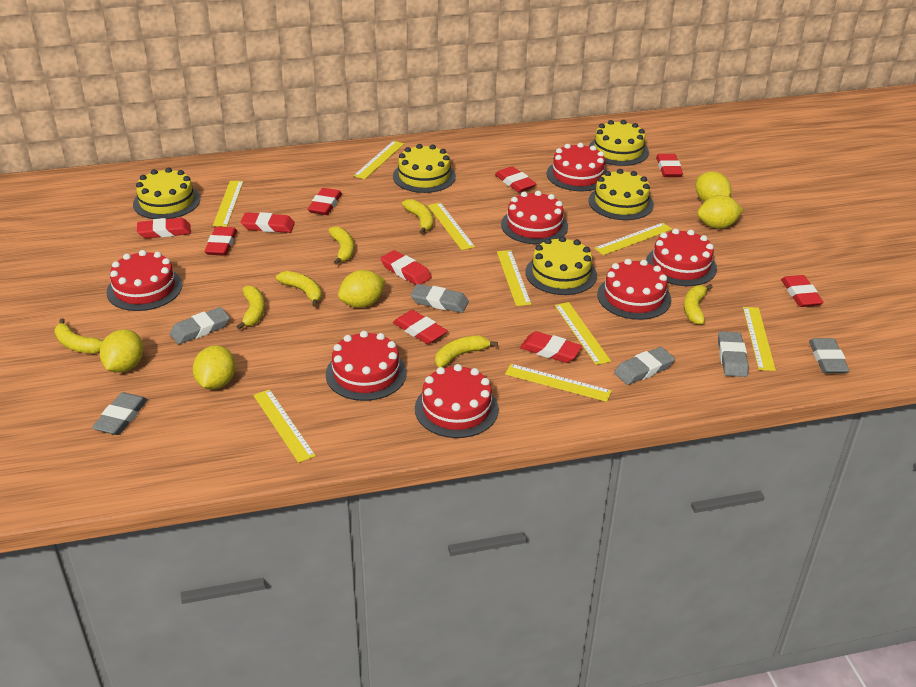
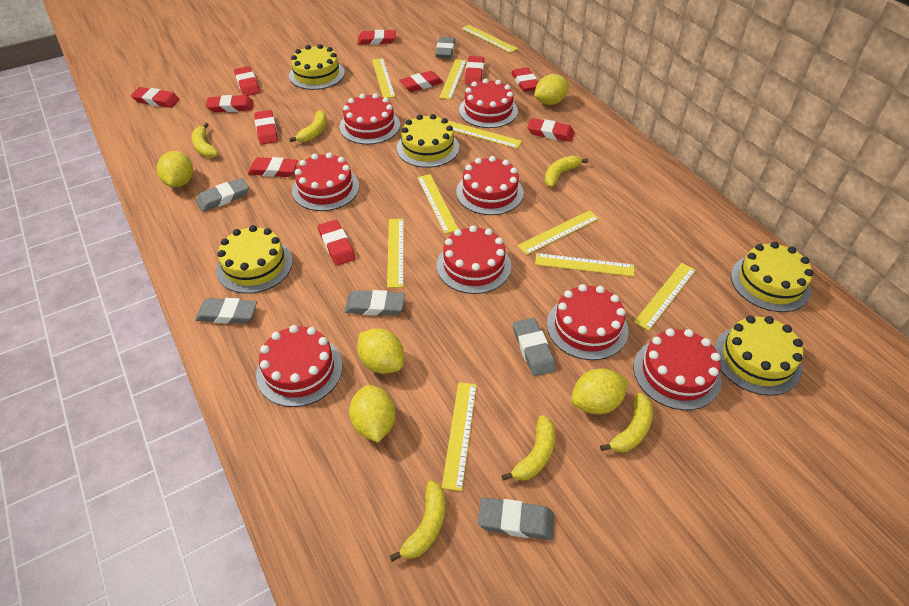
red cake: 7 -> 8
red eraser: 10 -> 11
yellow banana: 7 -> 6
yellow ruler: 9 -> 10

